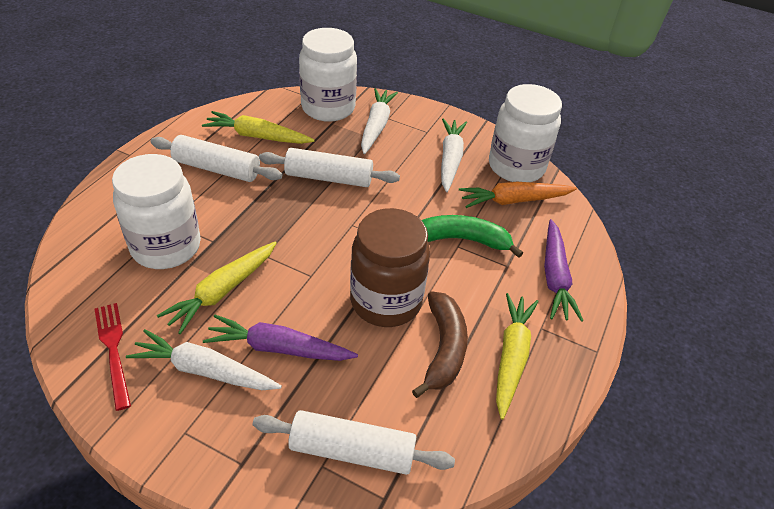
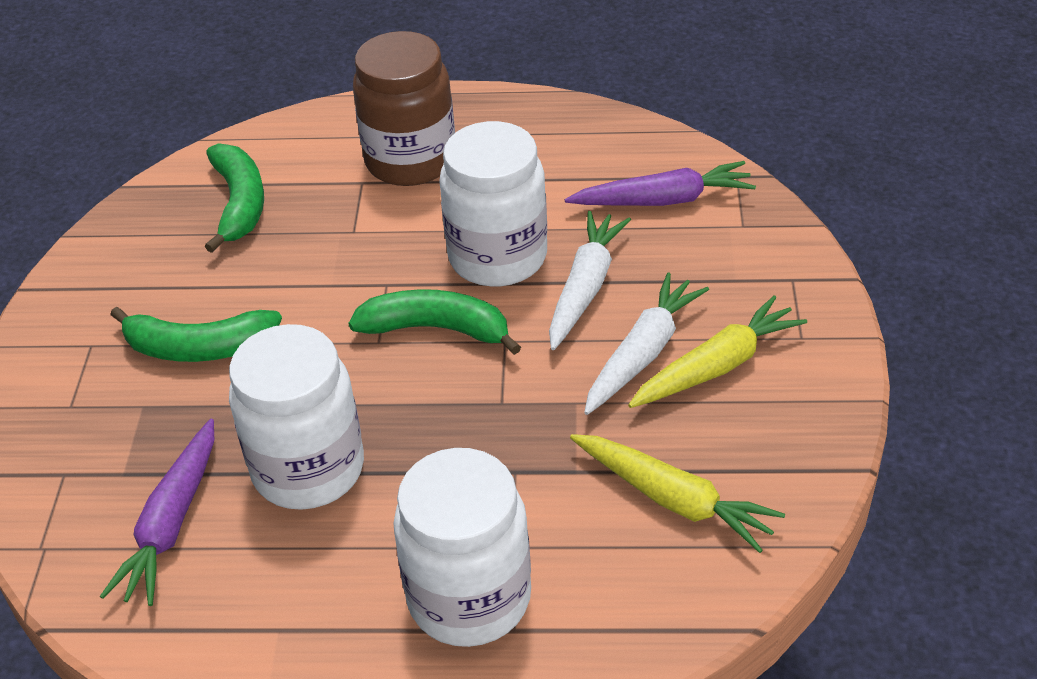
brown banana: 1 -> 0
green banana: 1 -> 3
orange carrot: 1 -> 0
red fork: 1 -> 0
white carrot: 3 -> 2
white rolling pin: 3 -> 0
yellow carrot: 3 -> 2

